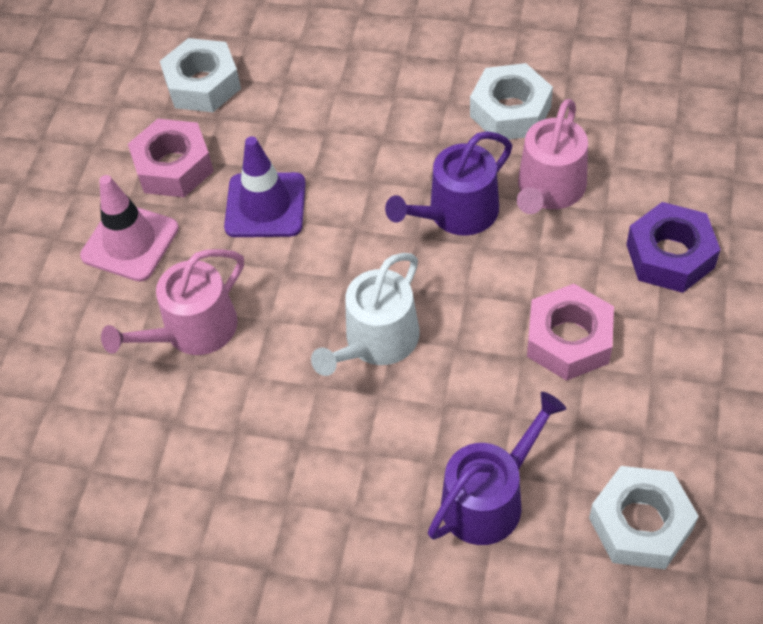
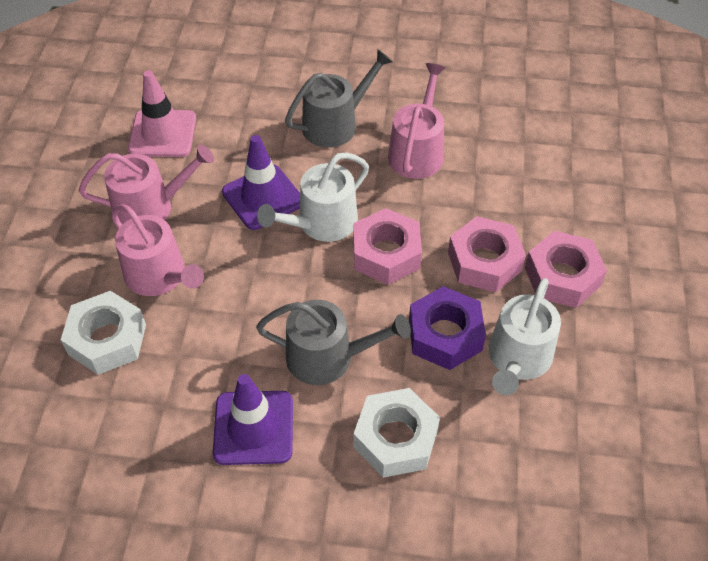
grey watering can: 0 -> 2
pink nut: 2 -> 3
pink watering can: 2 -> 3
purple traffic cone: 1 -> 2
purple watering can: 2 -> 0
white nut: 3 -> 2
white watering can: 1 -> 2

